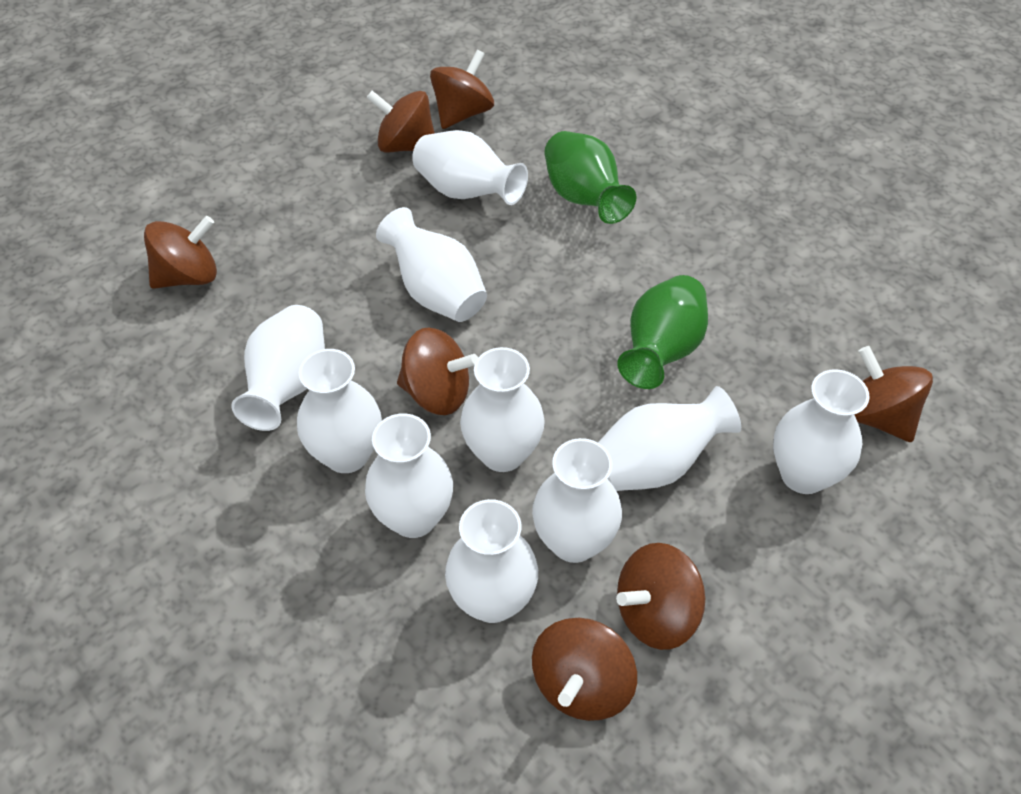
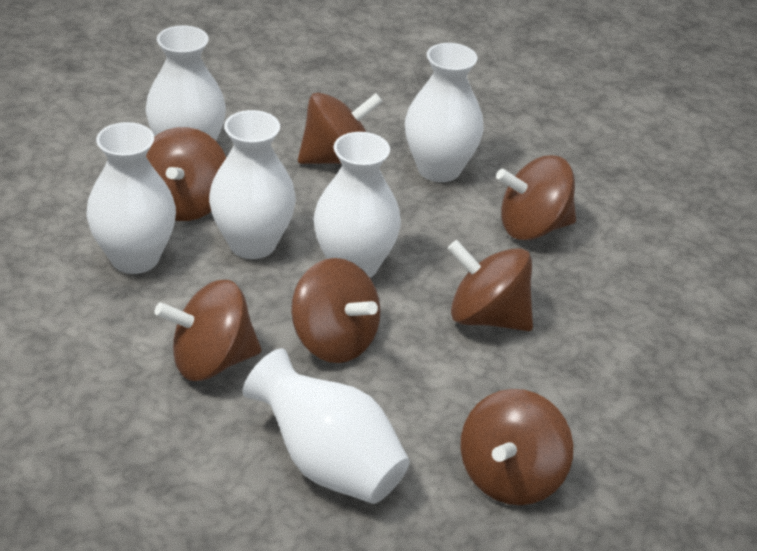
green vase: 2 -> 0
white vase: 10 -> 6

